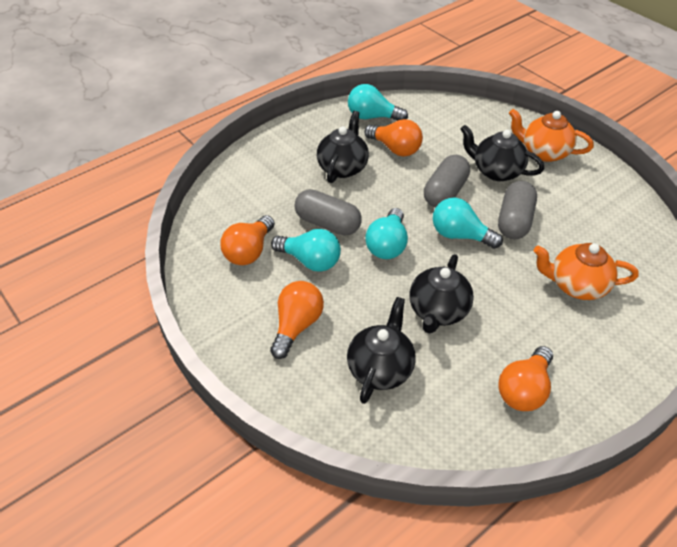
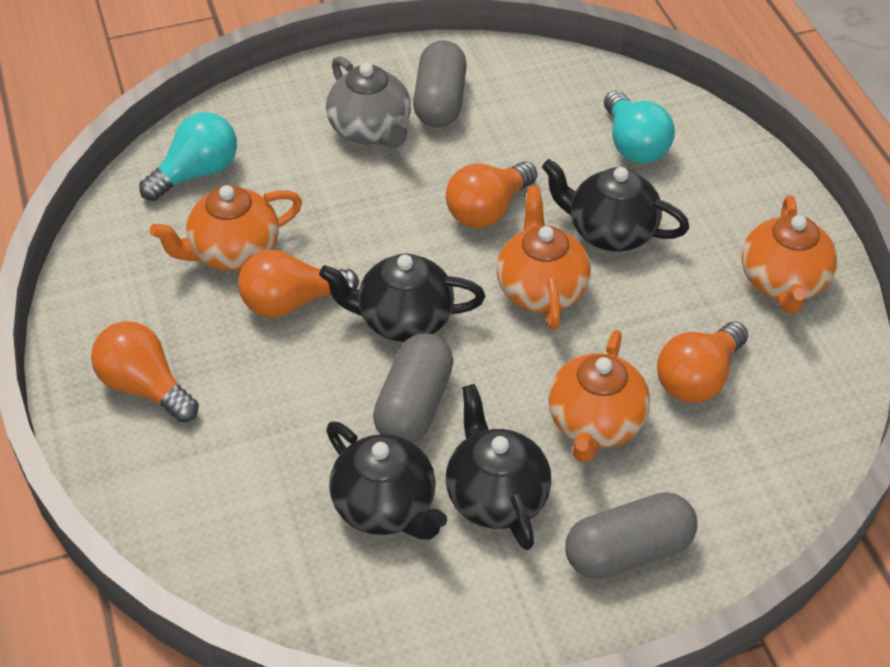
grey teapot: 0 -> 1
orange teapot: 2 -> 4
turquoise light bulb: 4 -> 2

